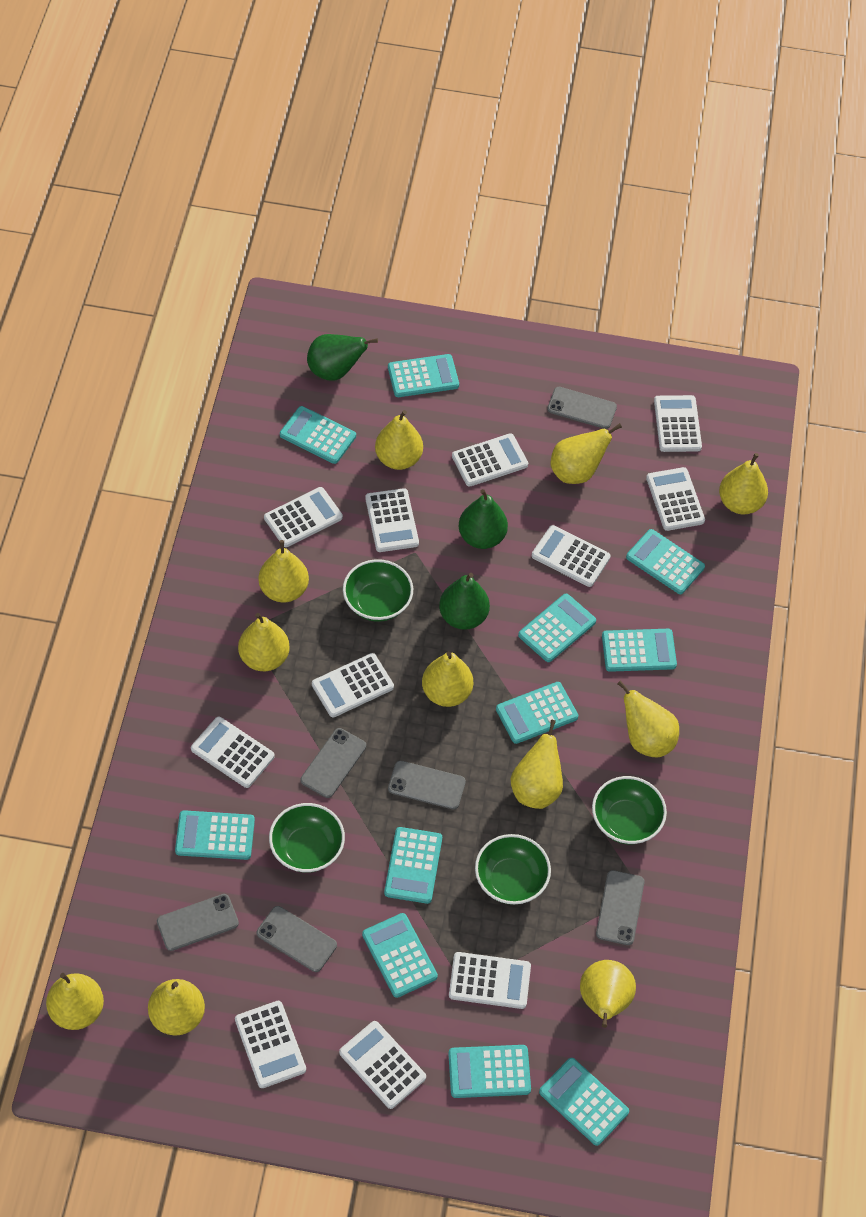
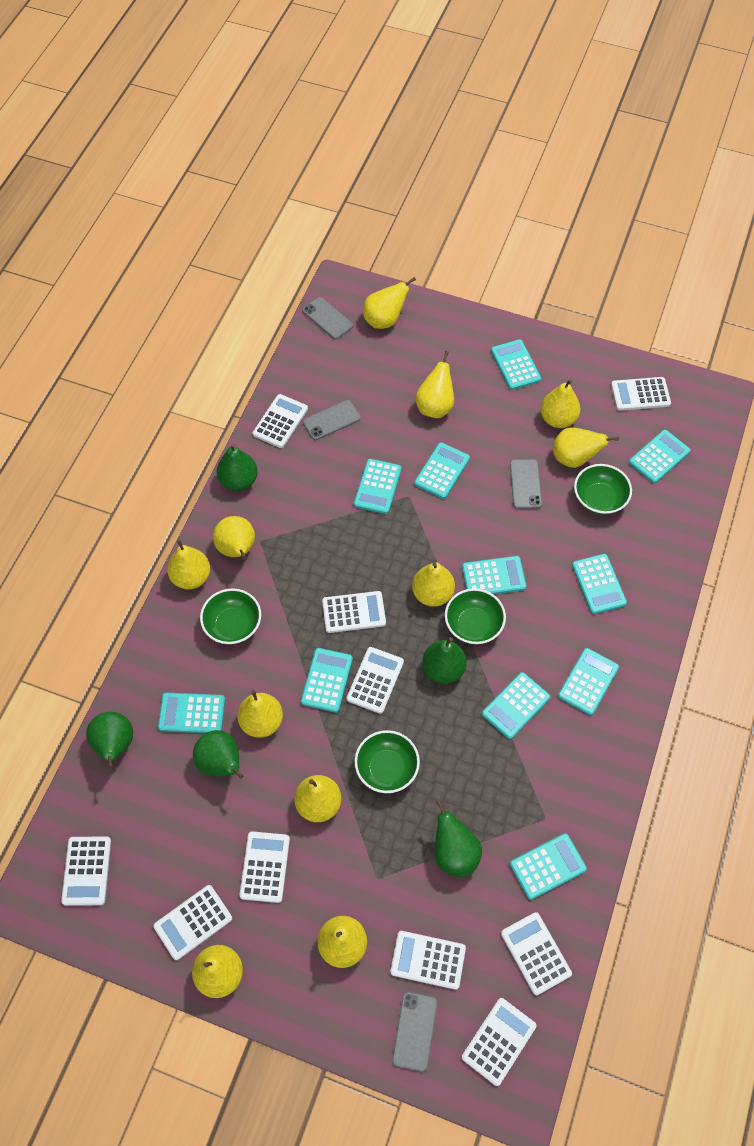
green pear: 3 -> 5
grey phone: 6 -> 4
white calculator: 11 -> 10

